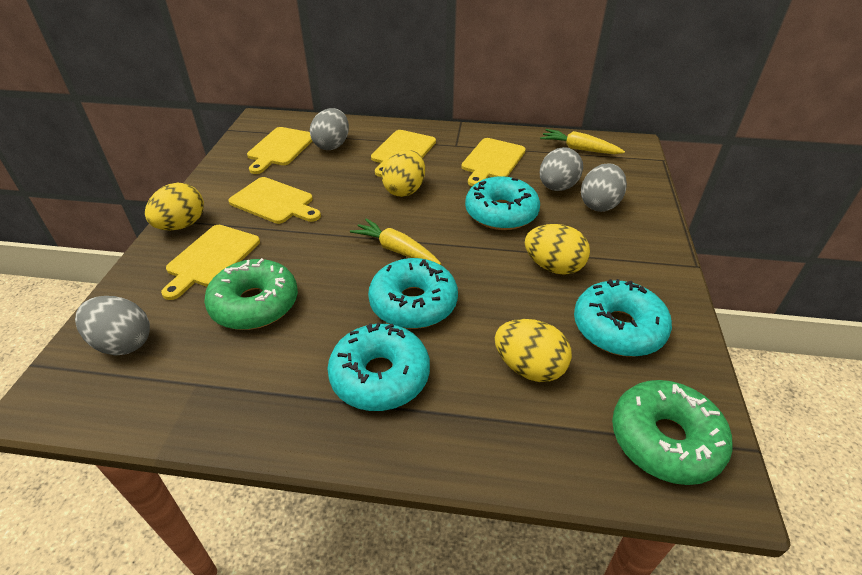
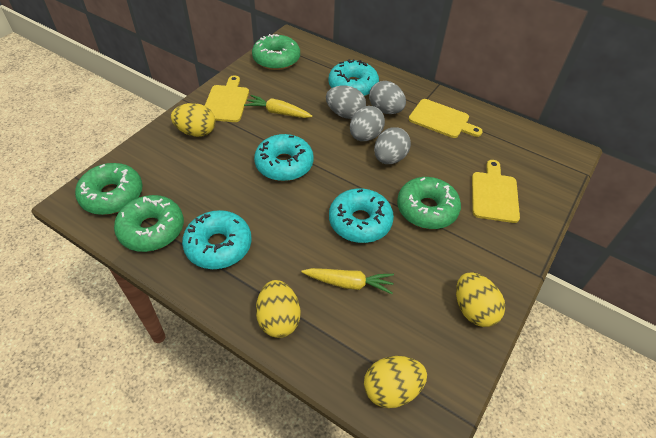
green donut: 2 -> 4
yellow cutting board: 5 -> 3

